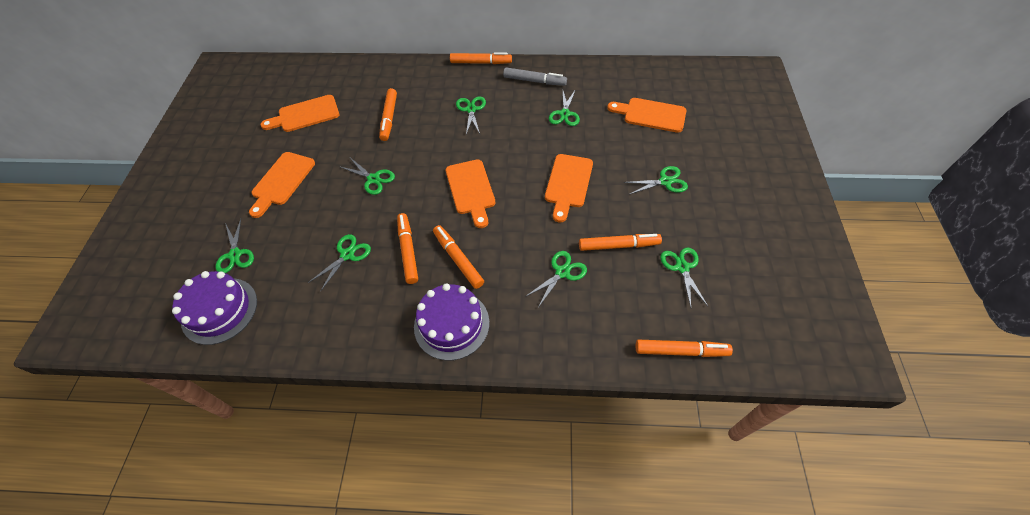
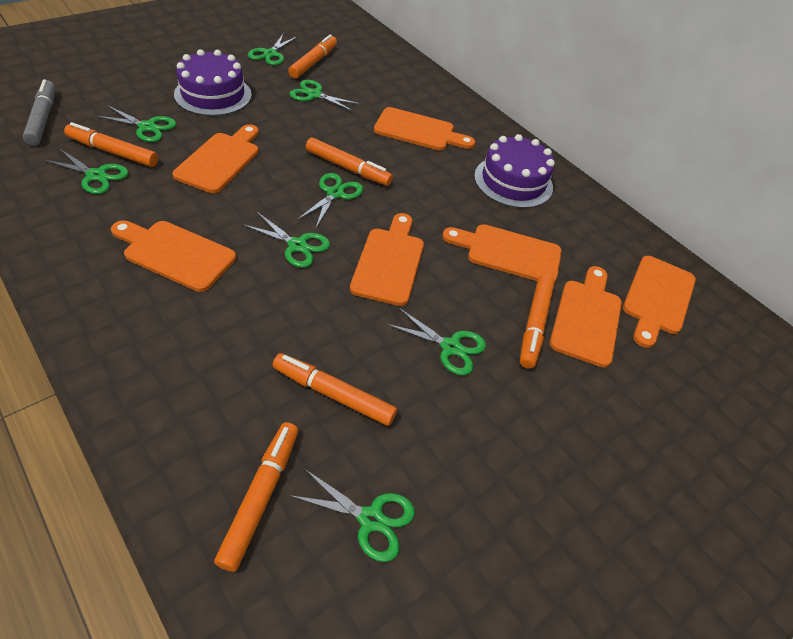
orange cutting board: 5 -> 7

